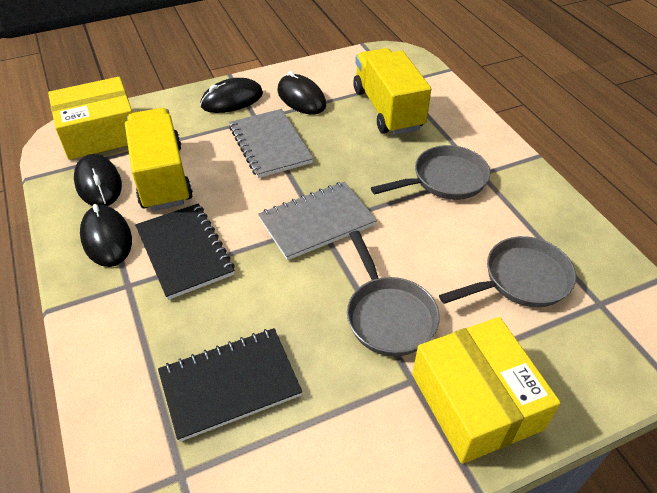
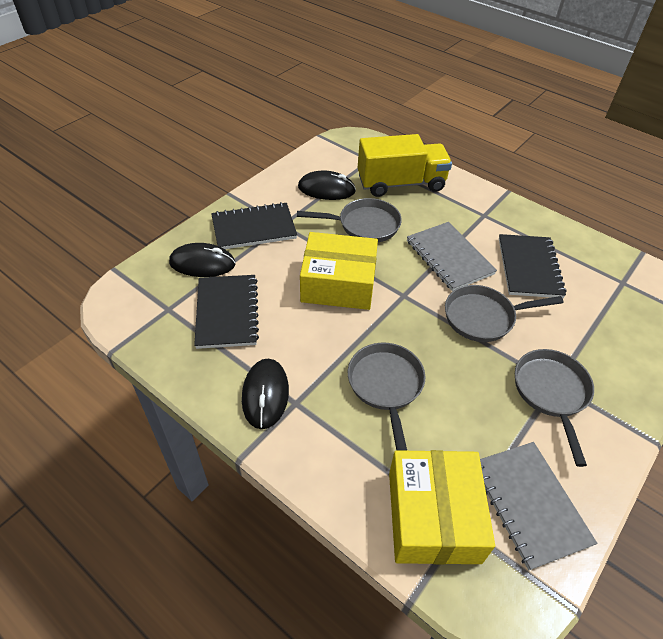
black mouse: 4 -> 3
black notebook: 2 -> 3
grey pan: 3 -> 4
yellow truck: 2 -> 1

